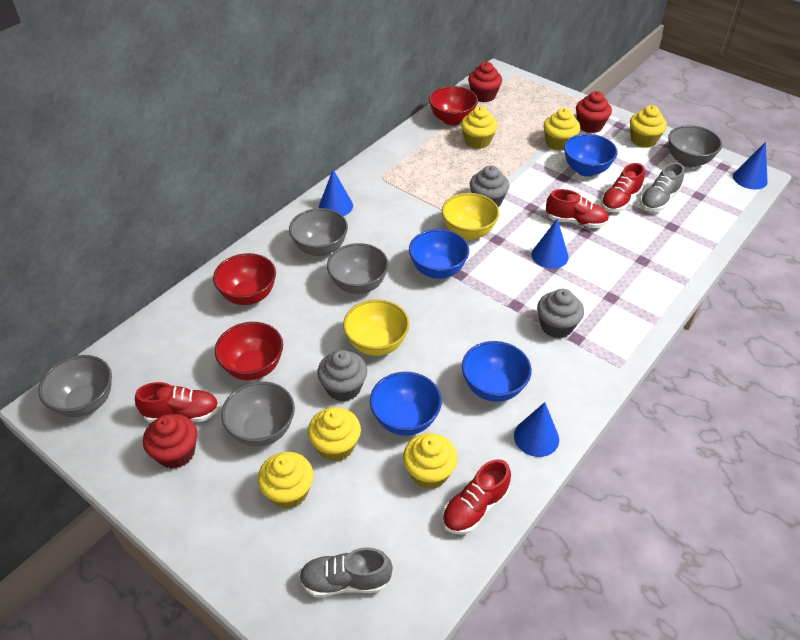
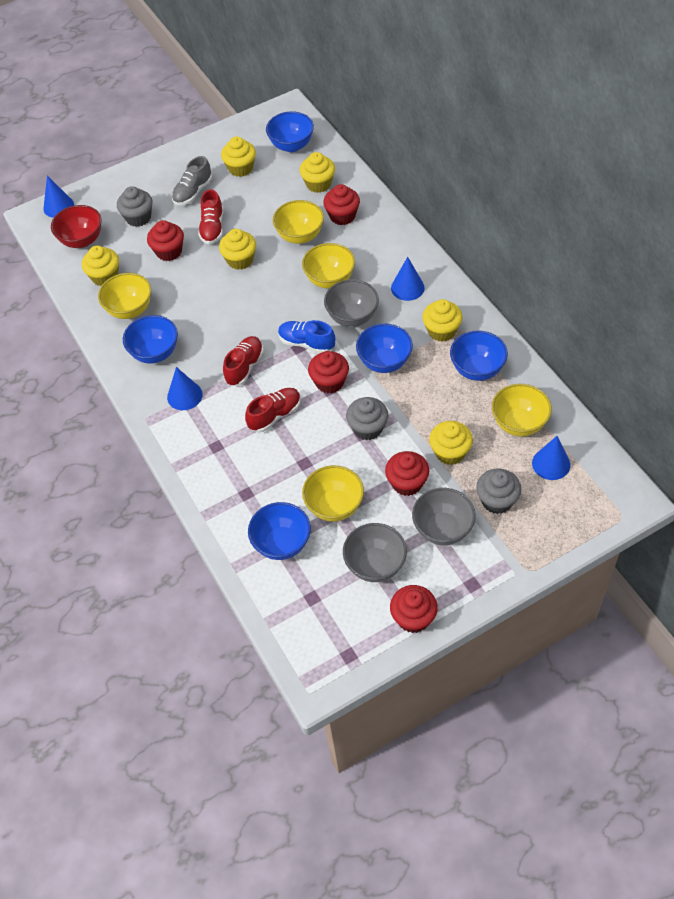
blue bowl: 4 -> 5
blue shoe: 0 -> 1
grey bowl: 5 -> 3
grey shoe: 2 -> 1
red bowl: 3 -> 1
red cupcake: 3 -> 5
red shoe: 4 -> 3
yellow bowl: 2 -> 5

